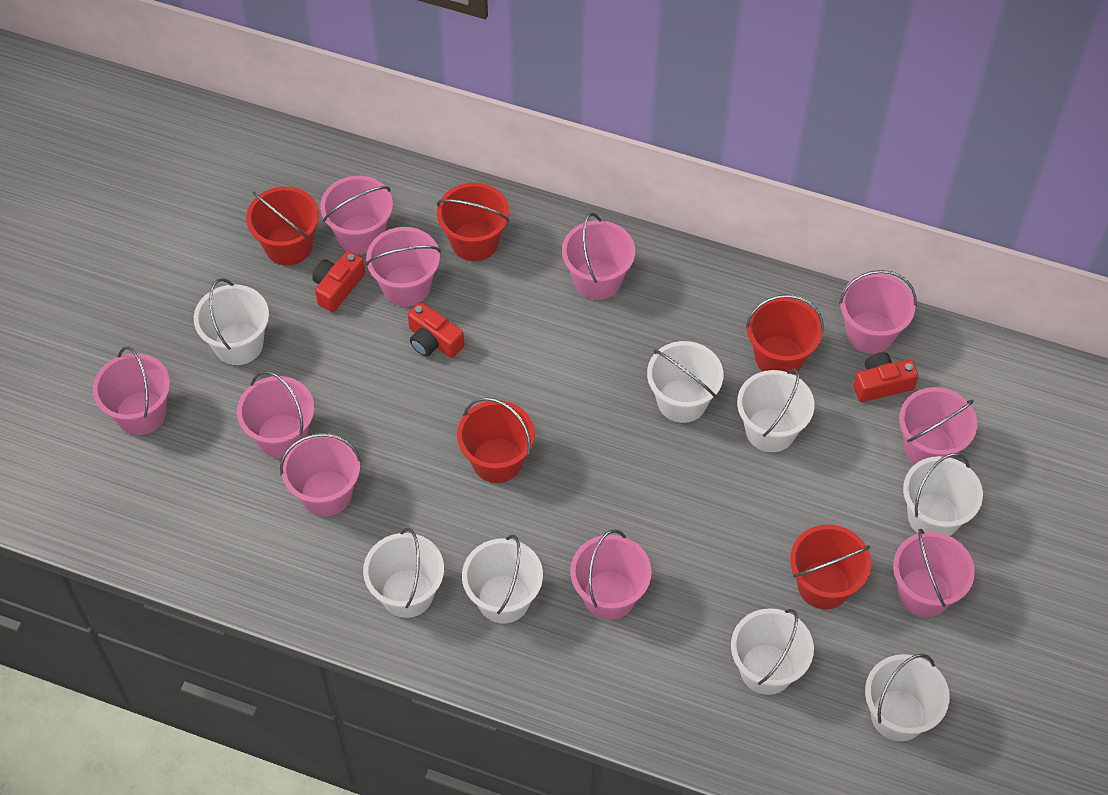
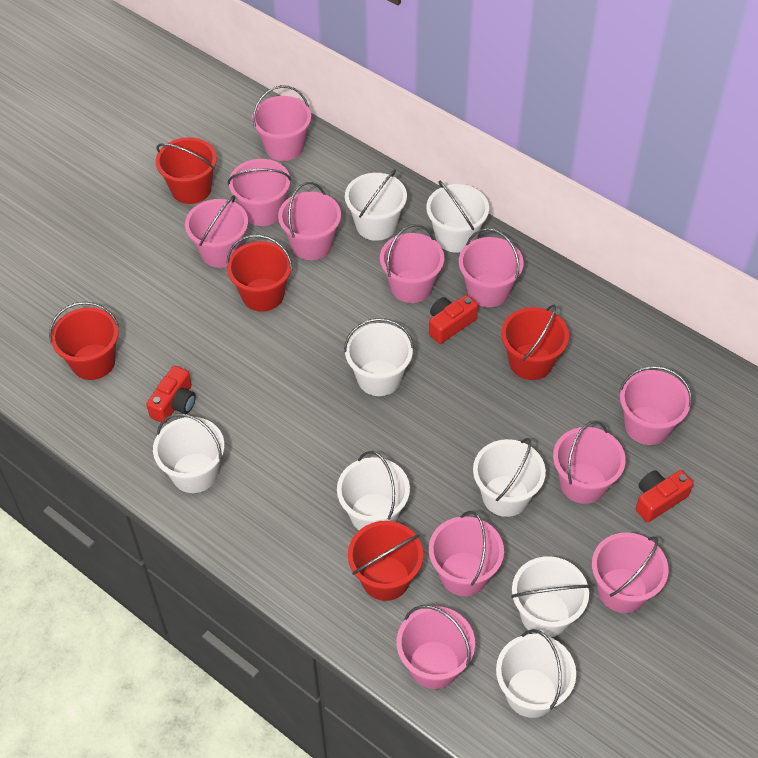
pink bucket: 10 -> 11

